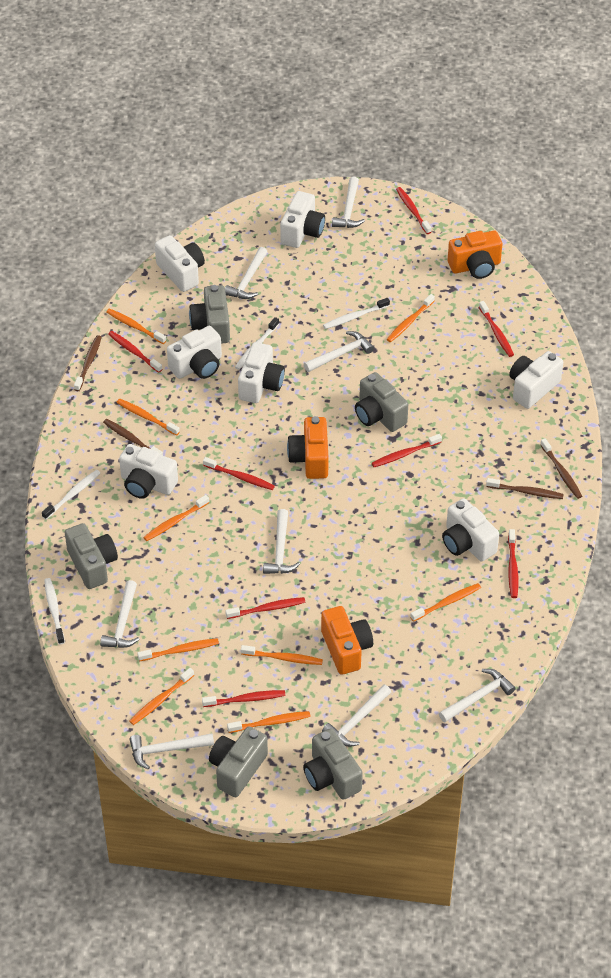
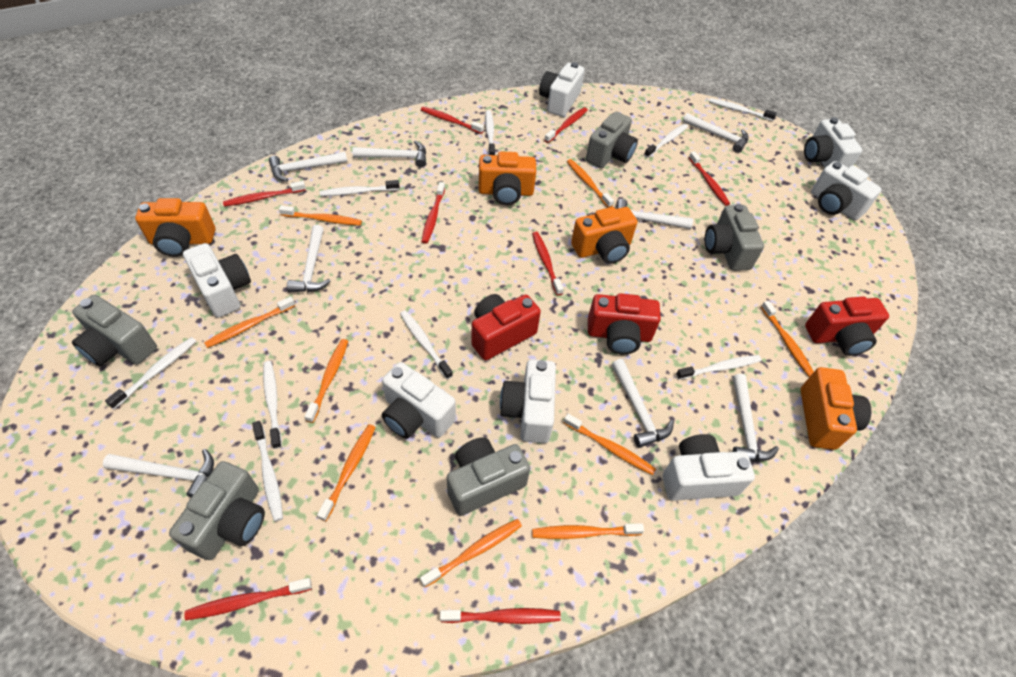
brown toothbrush: 4 -> 0
orange camera: 3 -> 4
red camera: 0 -> 3
white toothbrush: 4 -> 9

